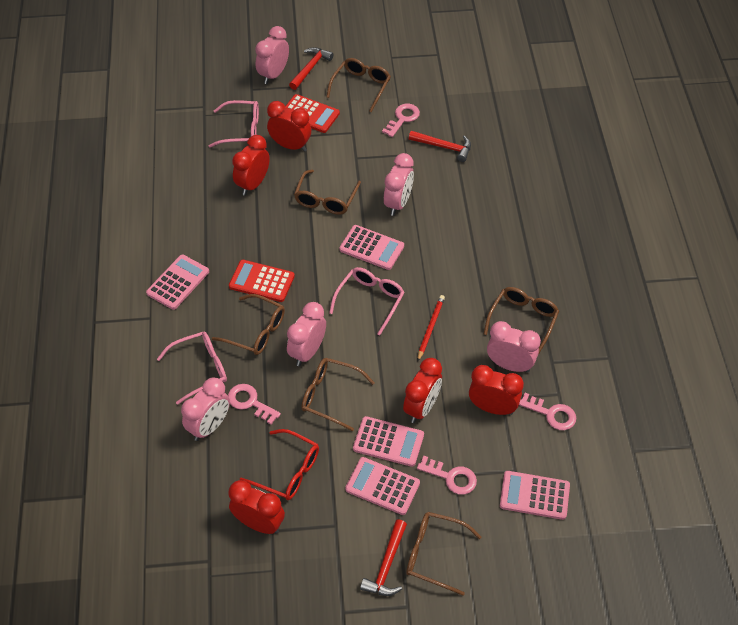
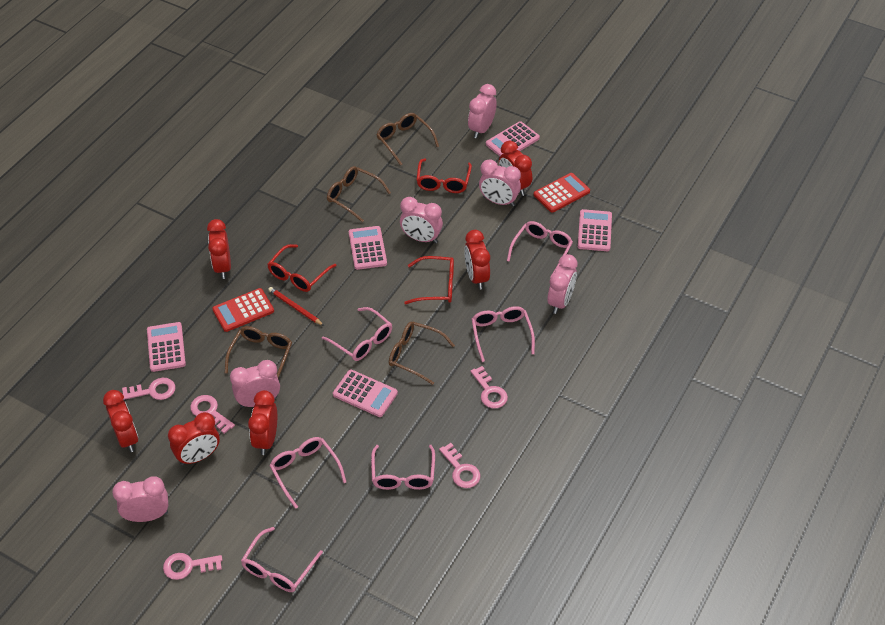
brown glasses: 6 -> 4
pink clock: 5 -> 6
pink glasses: 3 -> 6
pink key: 4 -> 5
red clock: 5 -> 6
red glasses: 1 -> 3
red hammer: 3 -> 0

